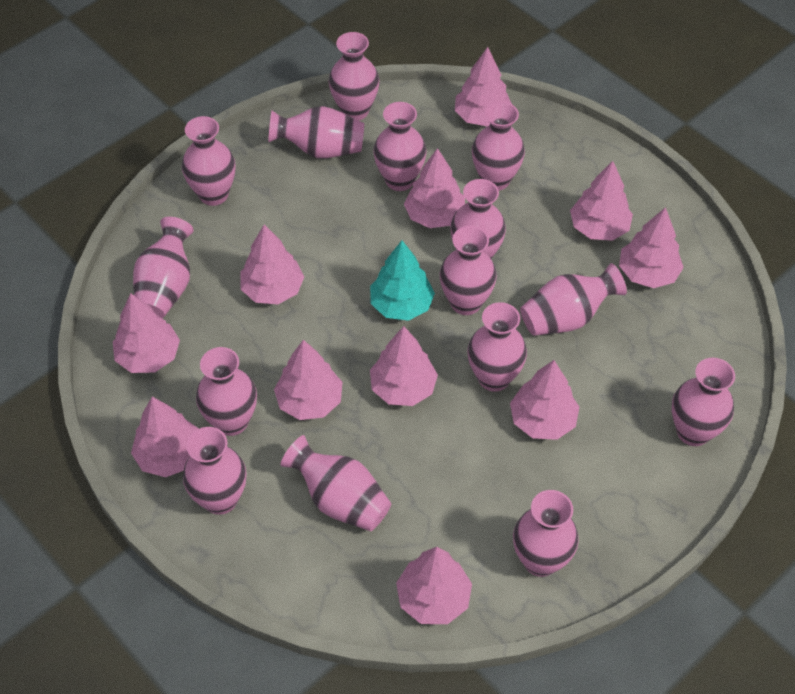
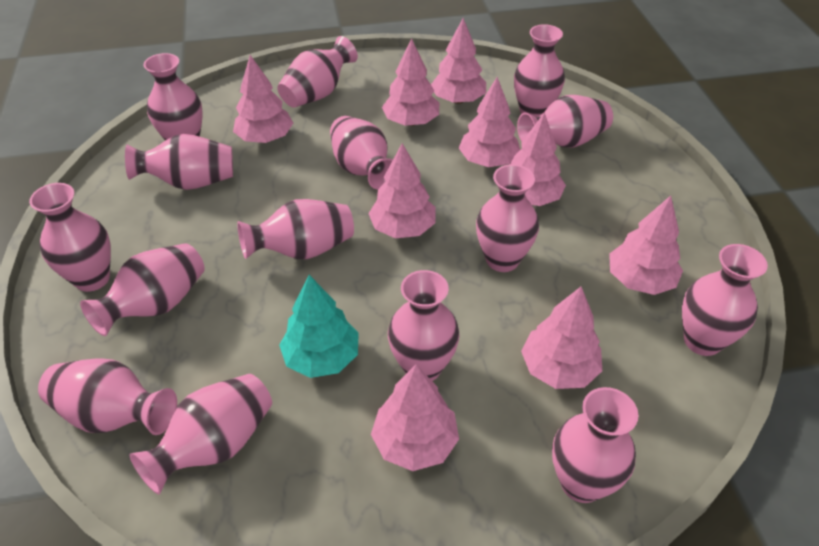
pink tree: 11 -> 9

